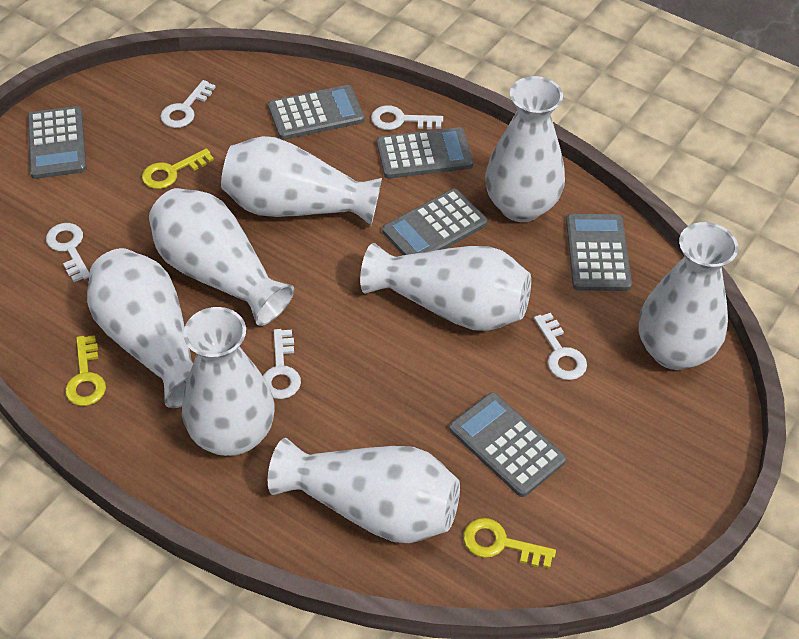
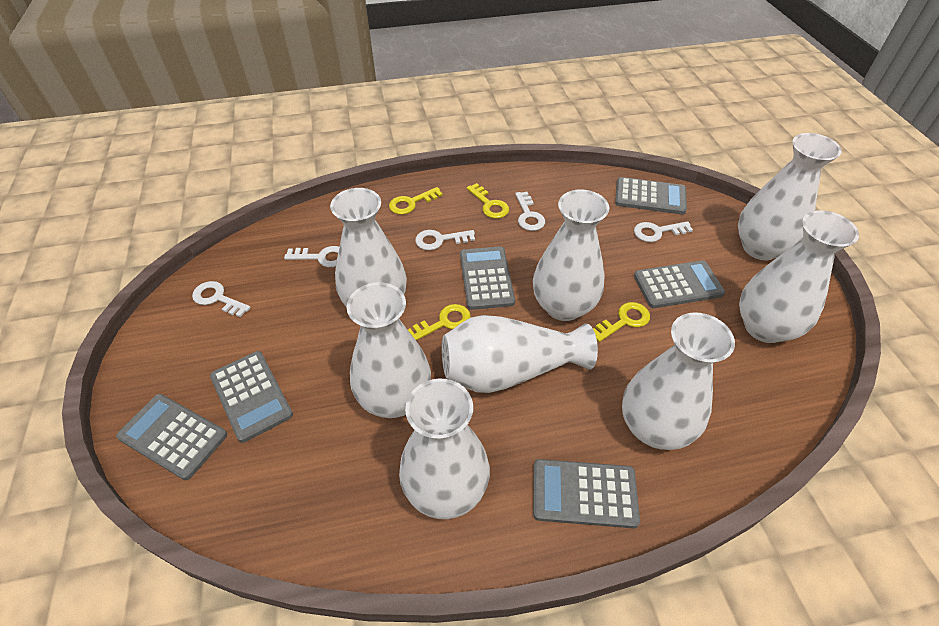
yellow key: 3 -> 4

